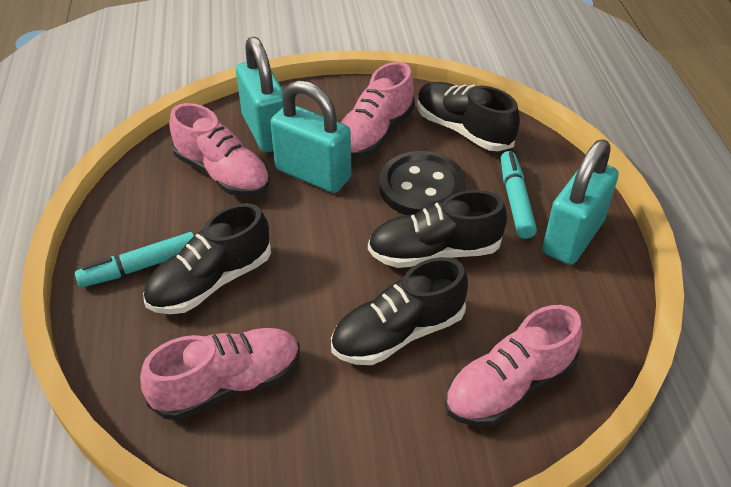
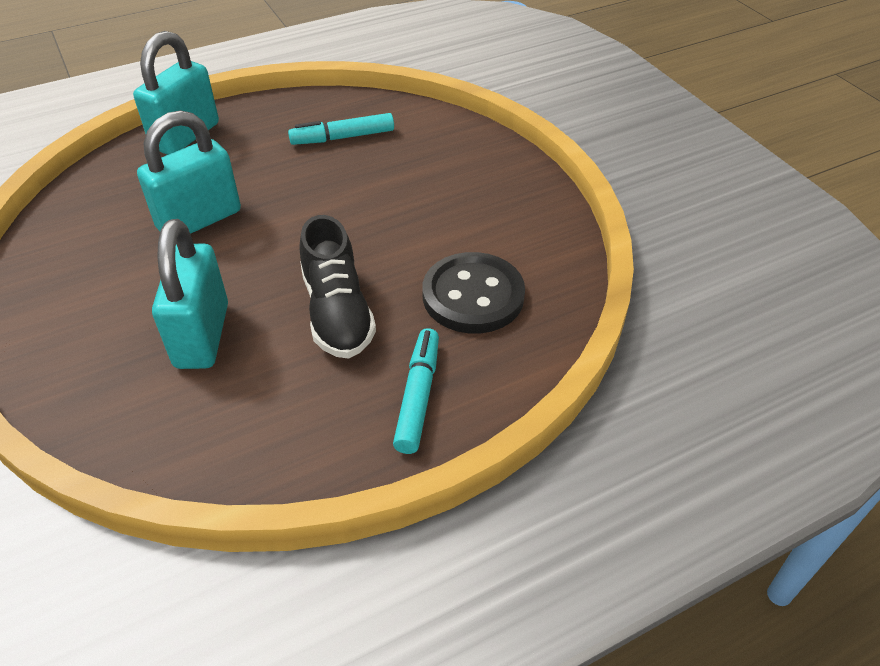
black shoe: 4 -> 1
pink shoe: 4 -> 0

